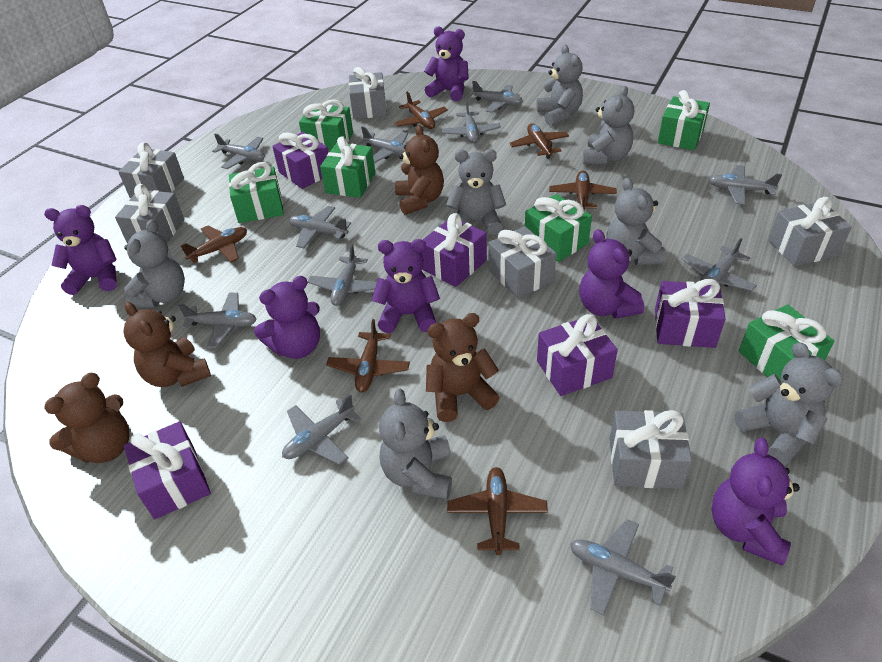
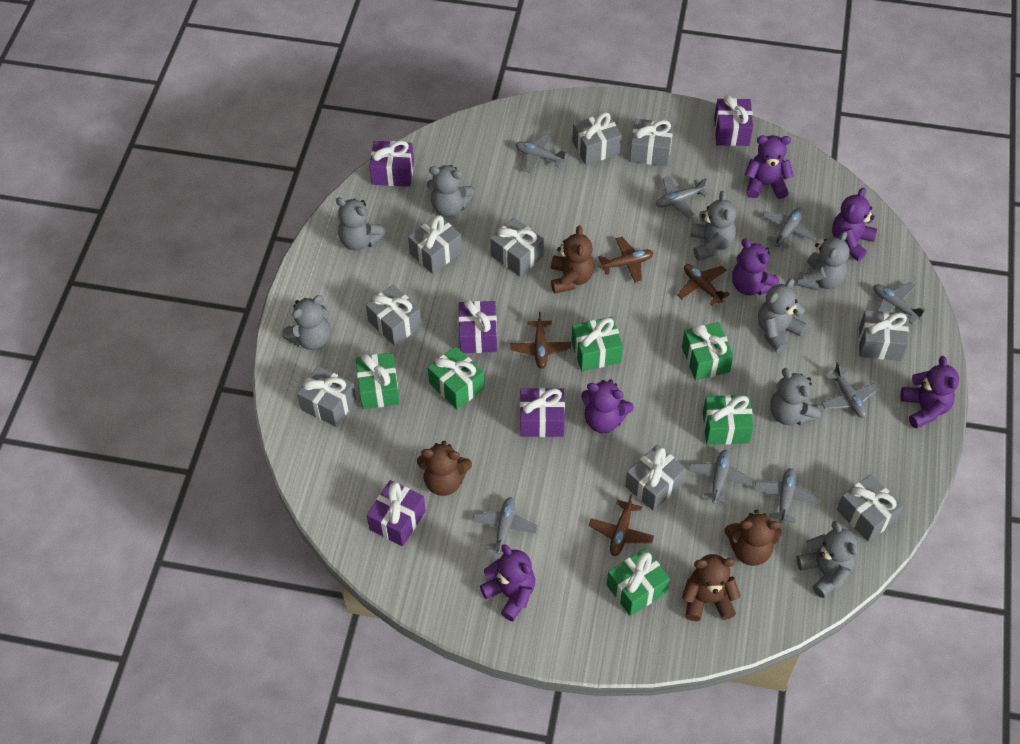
brown plane: 6 -> 4
grey gift: 6 -> 9
grey plane: 11 -> 8
grey teddy bear: 7 -> 8

